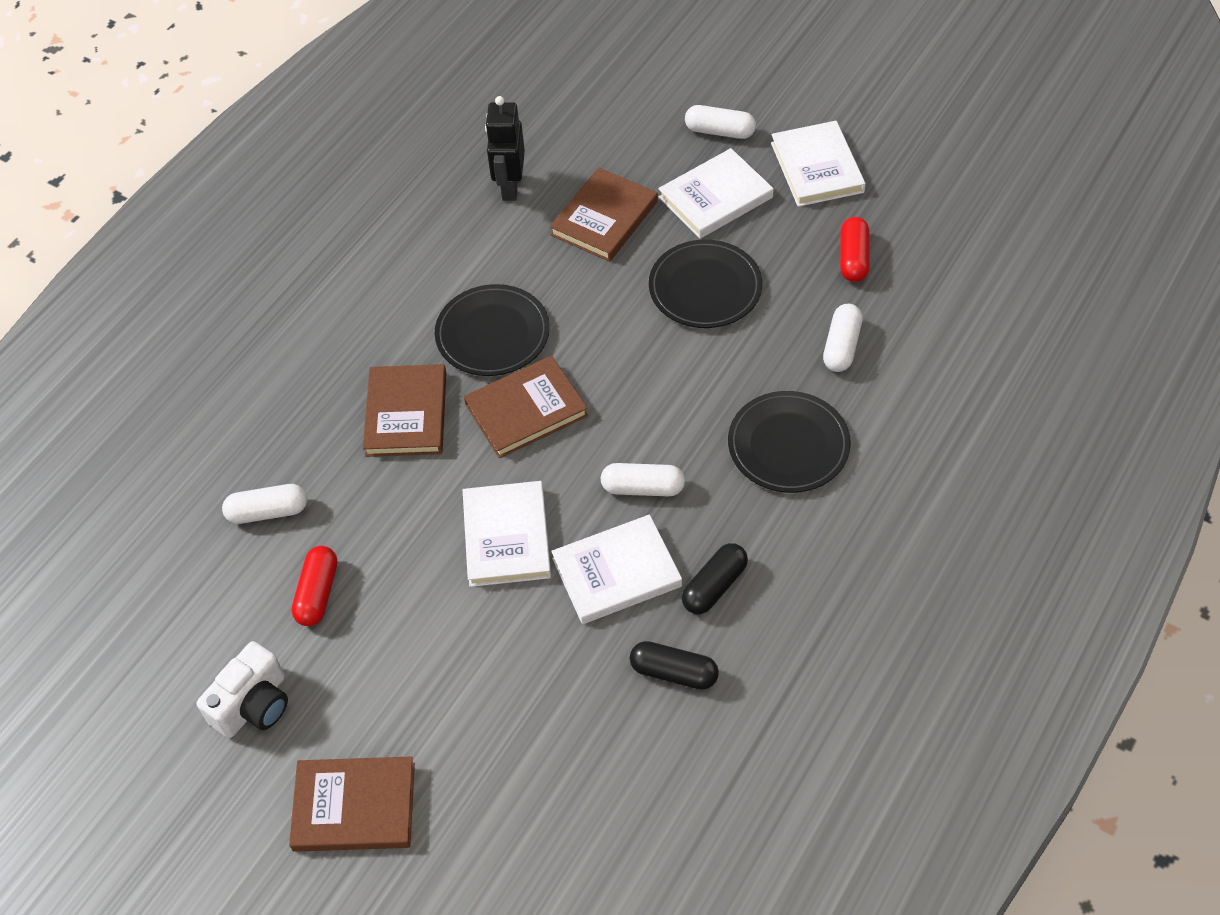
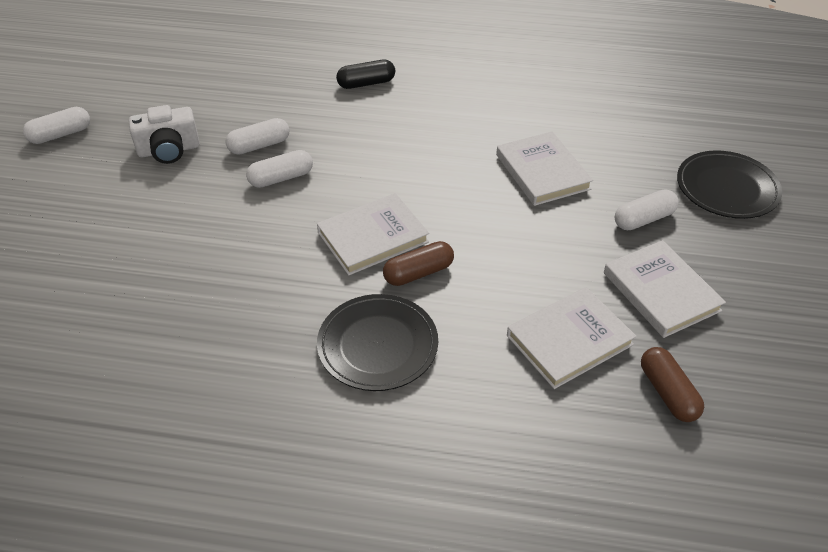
black capsule: 2 -> 1
black plate: 3 -> 2
black robot: 1 -> 0
brown book: 4 -> 0
brown capsule: 0 -> 2
red capsule: 2 -> 0

